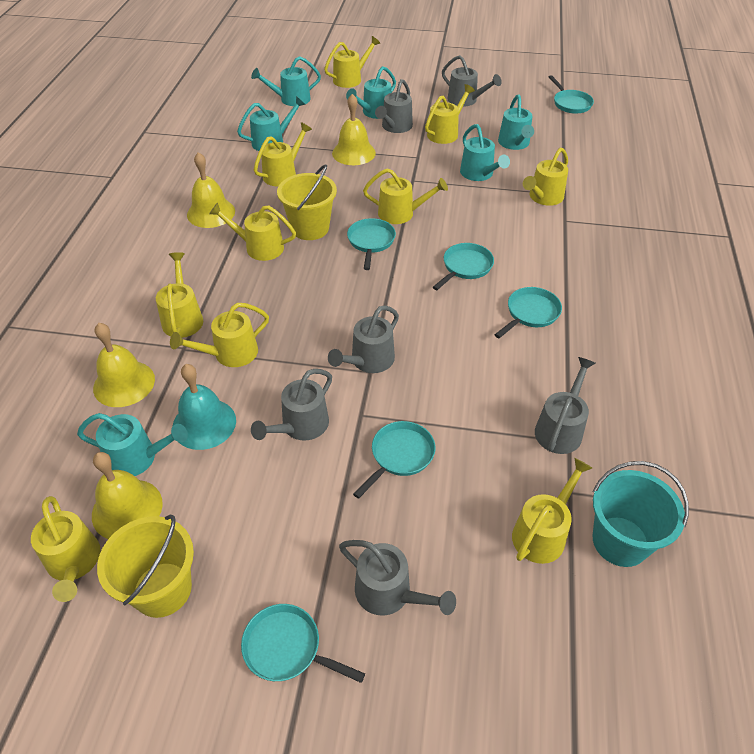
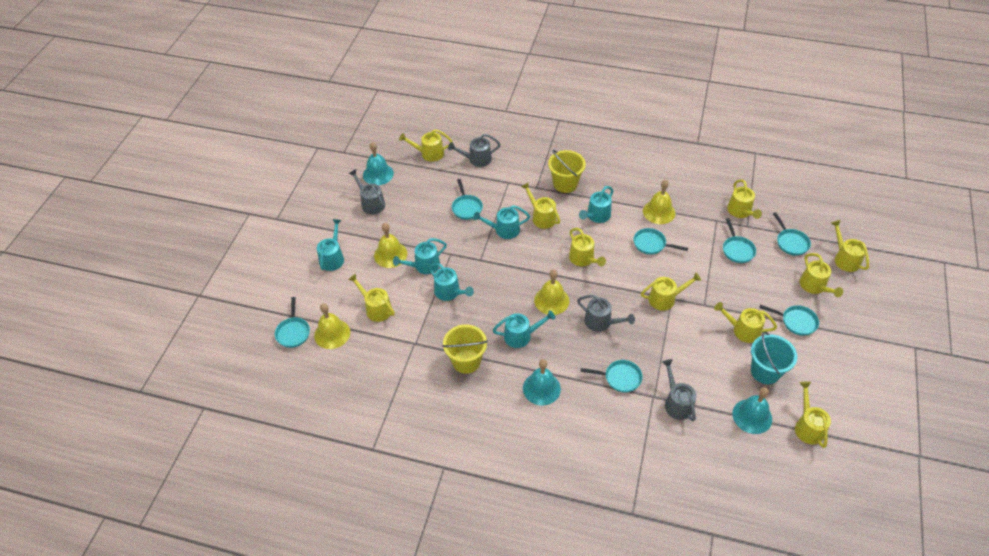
grey watering can: 6 -> 4
turquoise bell: 1 -> 3
turquoise pan: 6 -> 7

